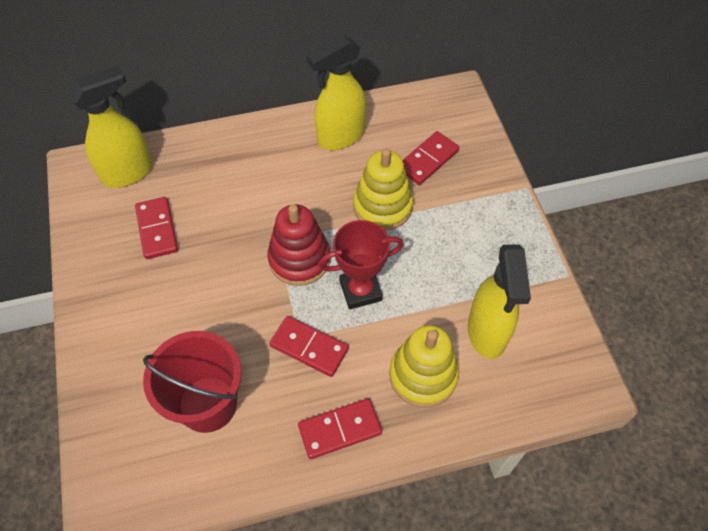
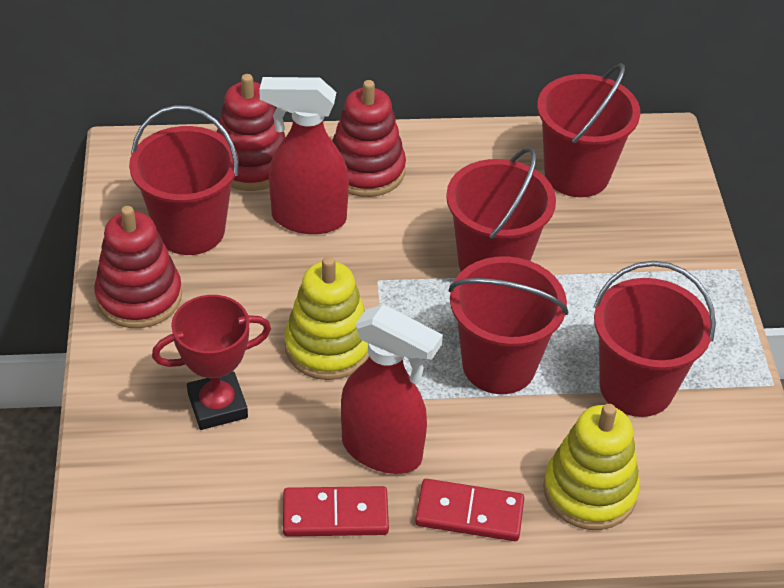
red bucket: 1 -> 5
red domino: 4 -> 2
red spray bottle: 0 -> 2
red stacking toy: 1 -> 3
yellow spray bottle: 3 -> 0

